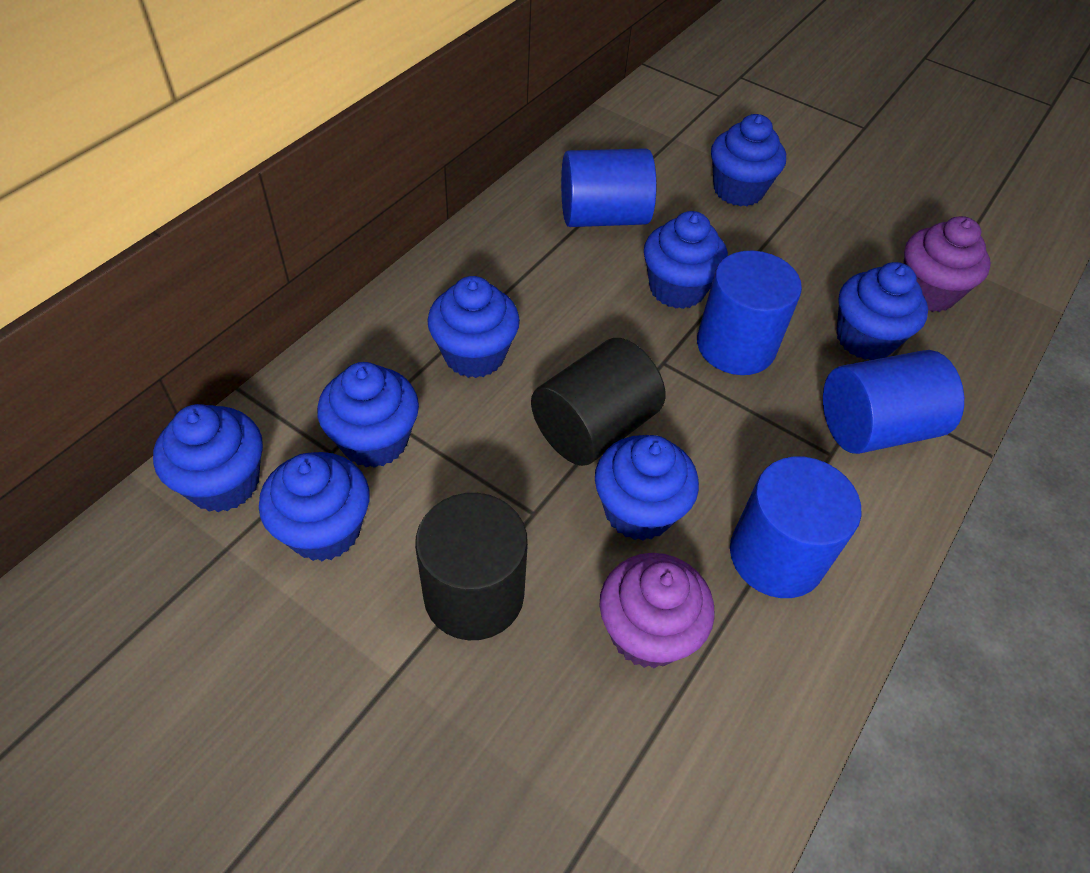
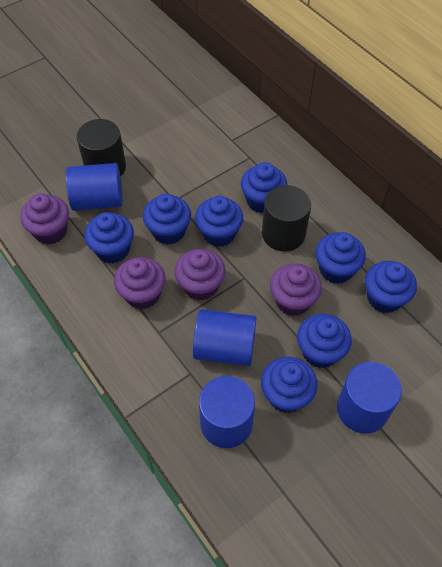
purple cupcake: 2 -> 4

